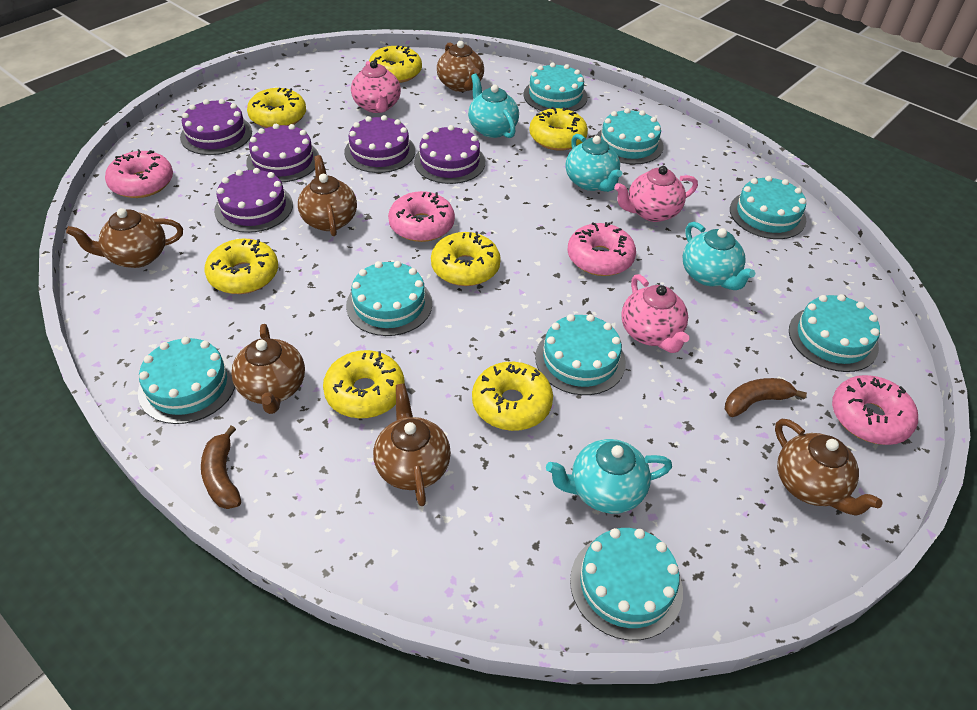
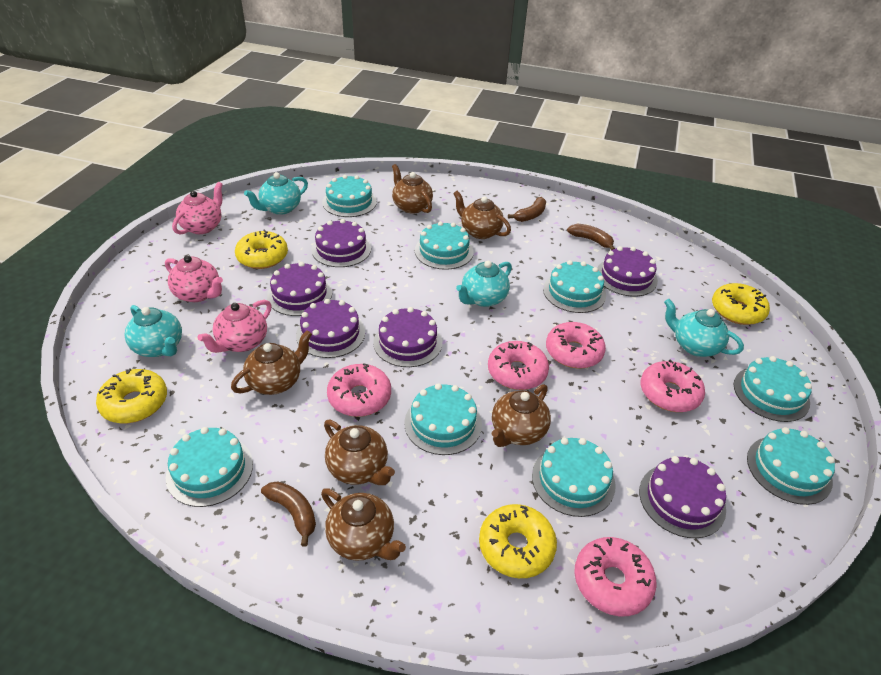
brown banana: 2 -> 3
pink donut: 4 -> 5
purple cake: 5 -> 6
yellow donut: 7 -> 4

